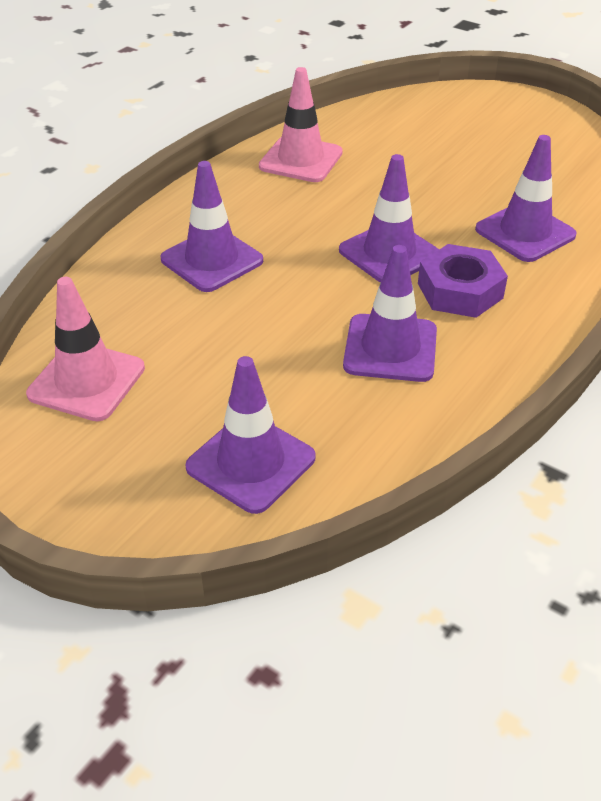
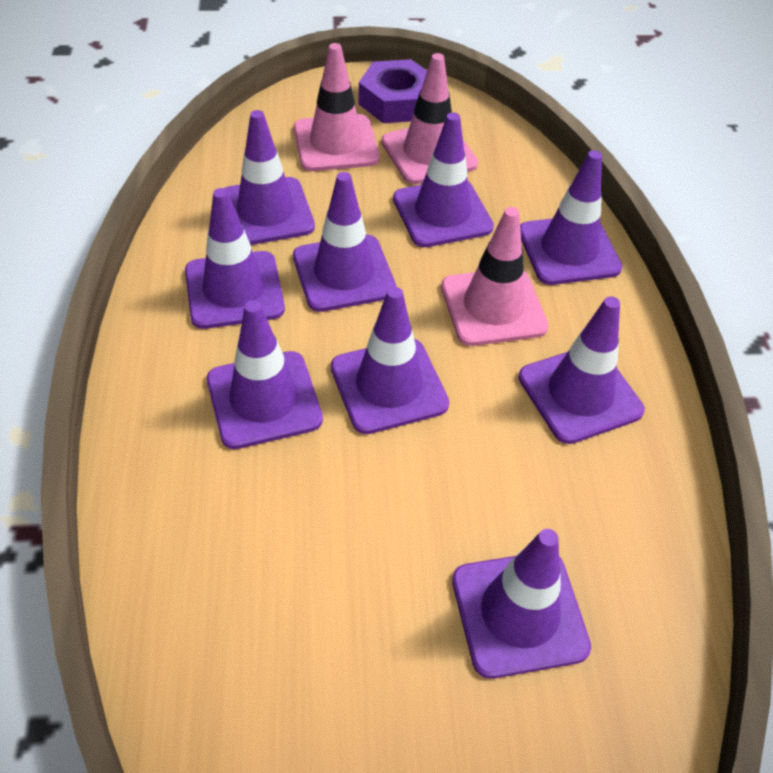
pink traffic cone: 2 -> 3
purple traffic cone: 5 -> 9

